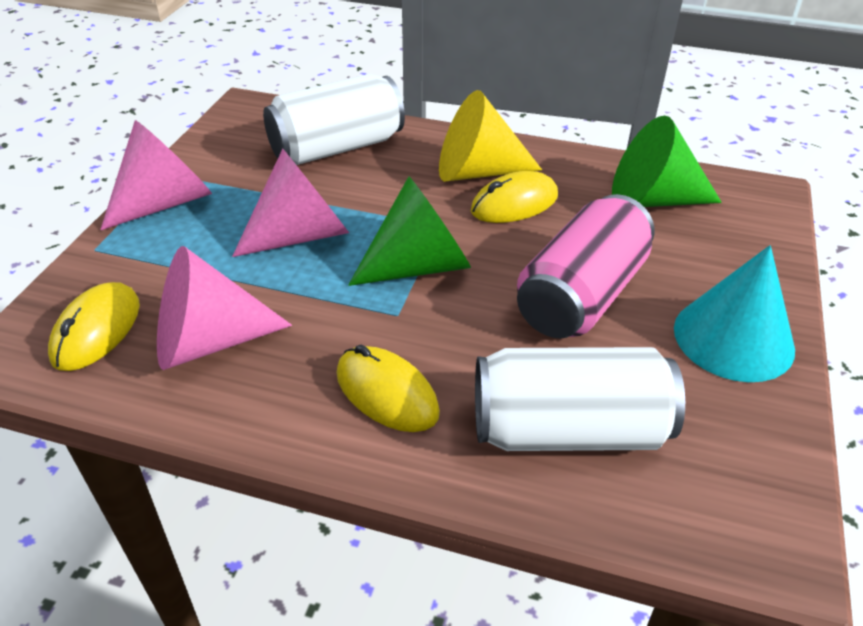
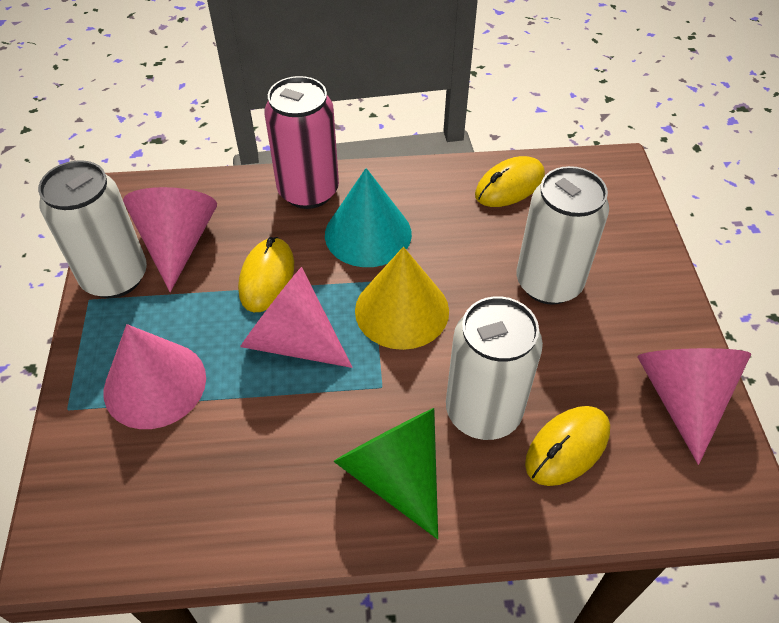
green cone: 2 -> 1
pink cone: 3 -> 4
white can: 2 -> 3

